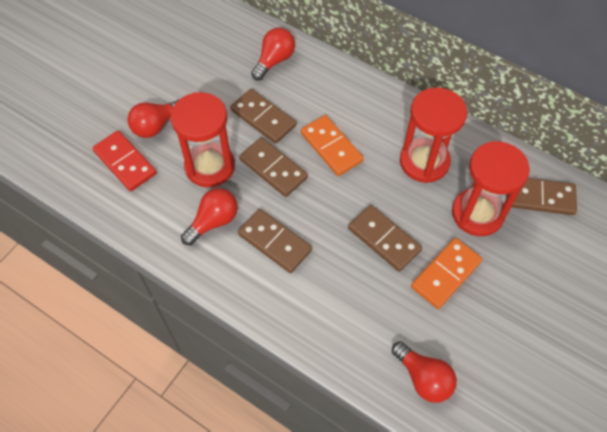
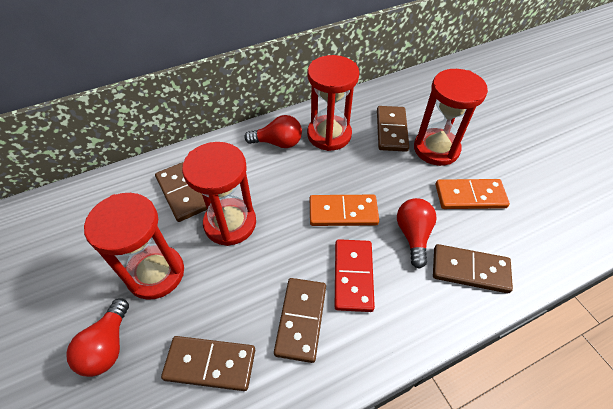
red hourglass: 3 -> 4
red light bulb: 4 -> 3

